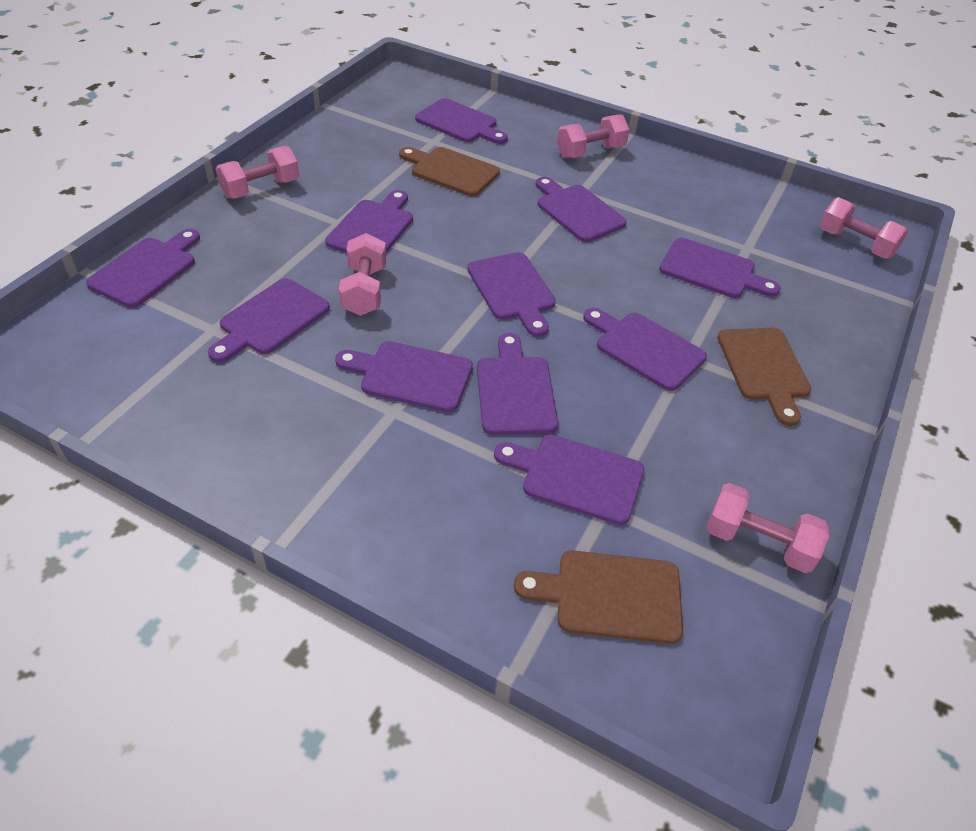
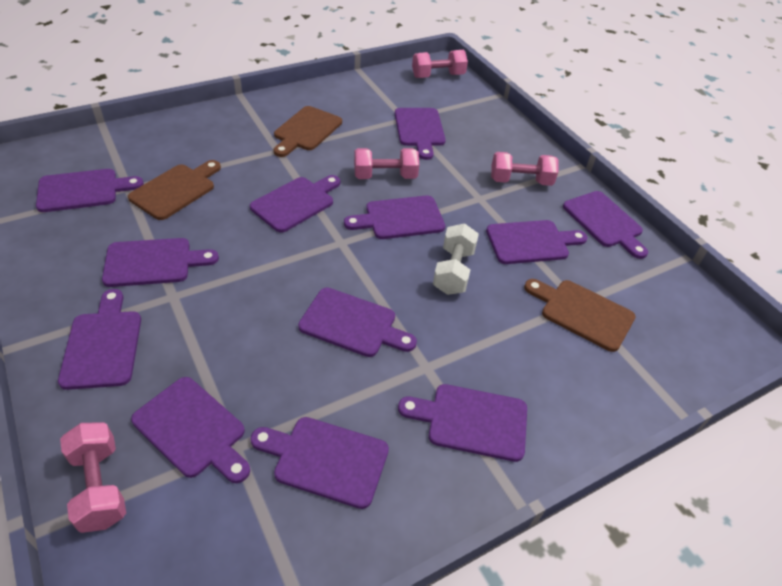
pink dumbbell: 5 -> 4
purple cutting board: 11 -> 12
white dumbbell: 0 -> 1

